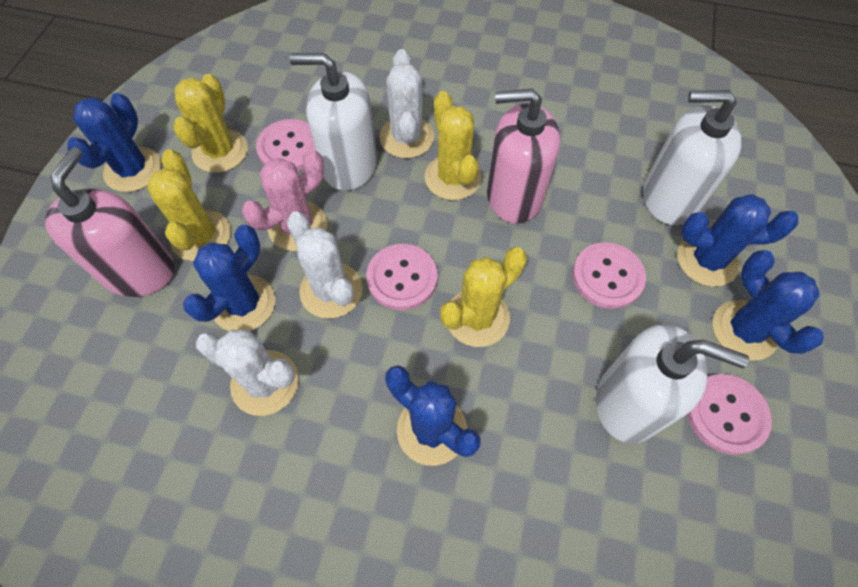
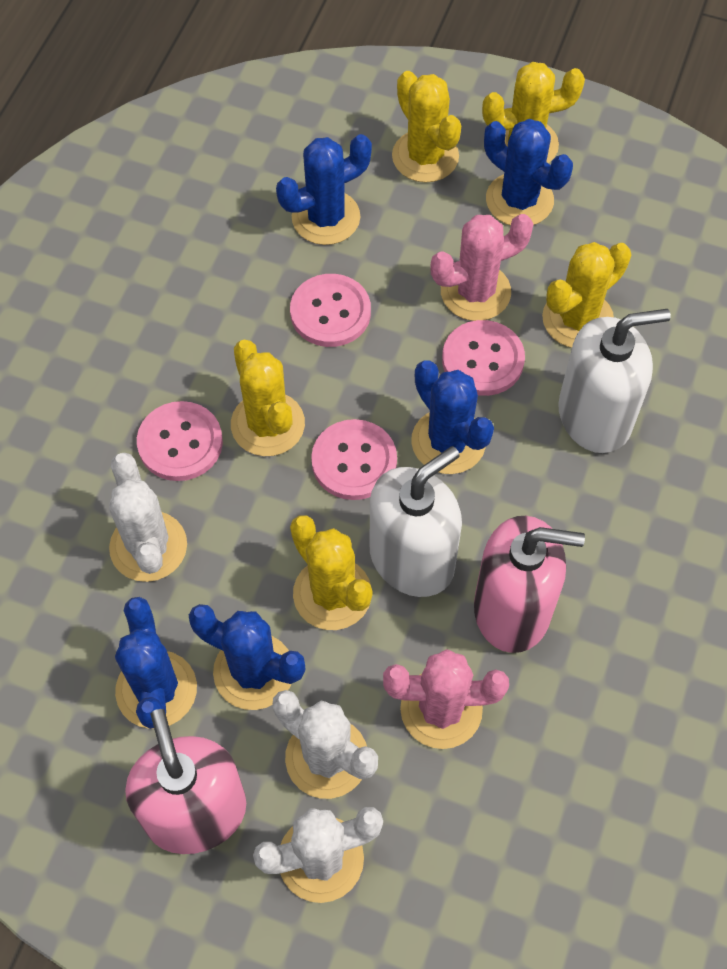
pink cactus: 1 -> 2
white soap dispenser: 3 -> 2
yellow cactus: 4 -> 5

